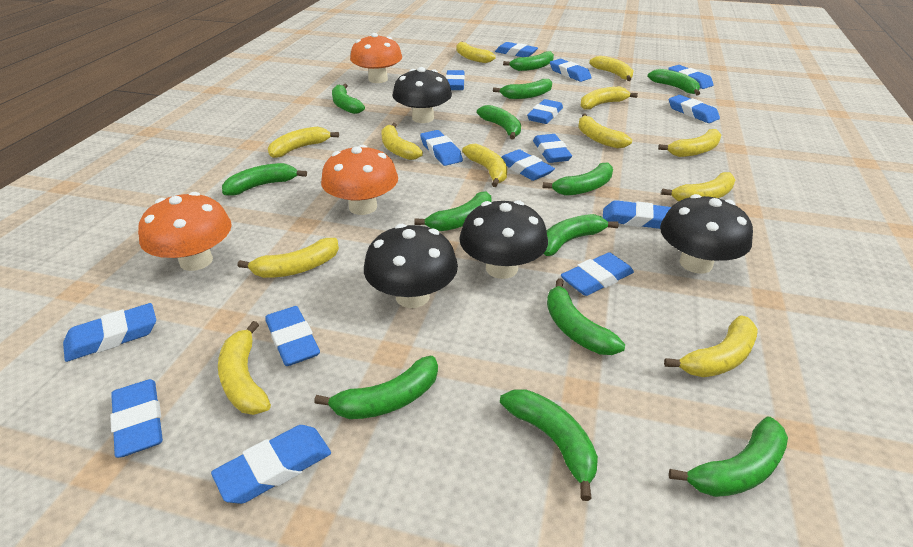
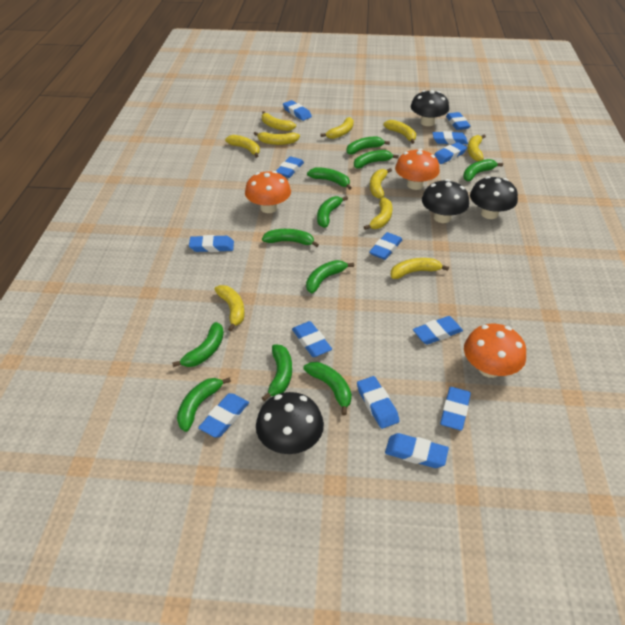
blue eraser: 15 -> 13
green banana: 13 -> 11
yellow banana: 12 -> 10

